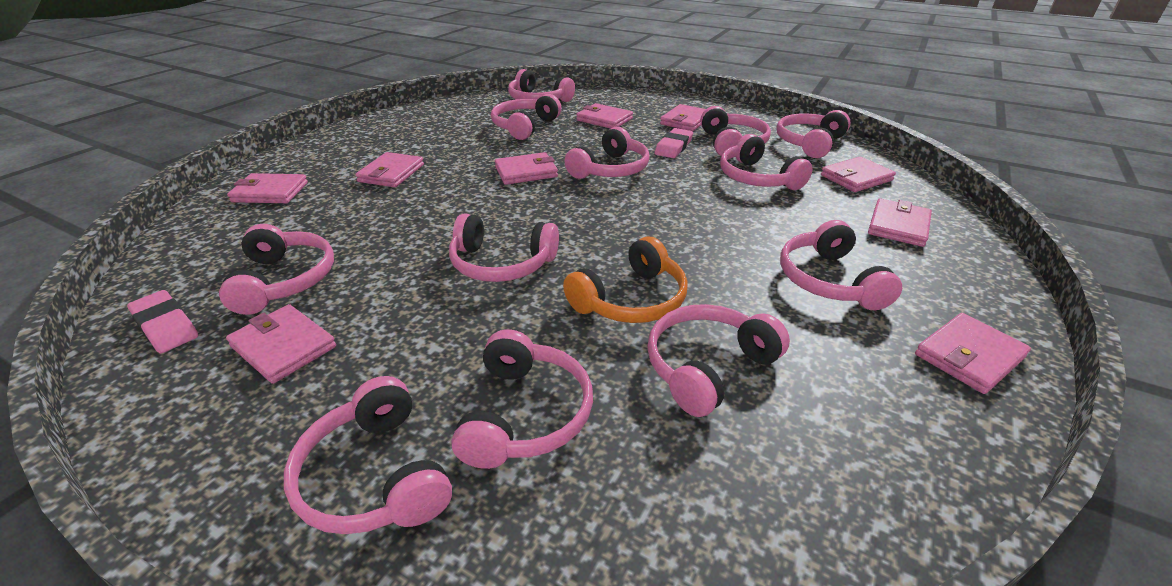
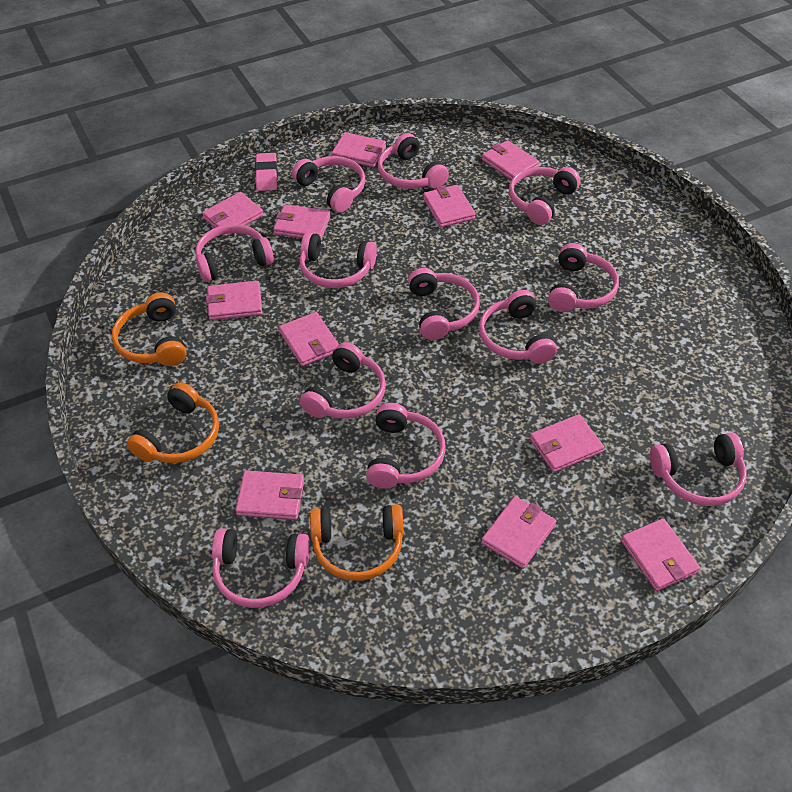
orange headphones: 1 -> 3
pink eraser: 2 -> 1
pink wallet: 9 -> 11

